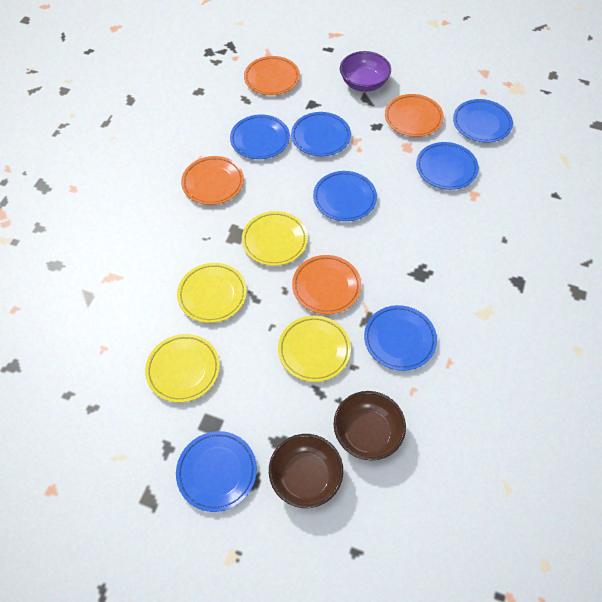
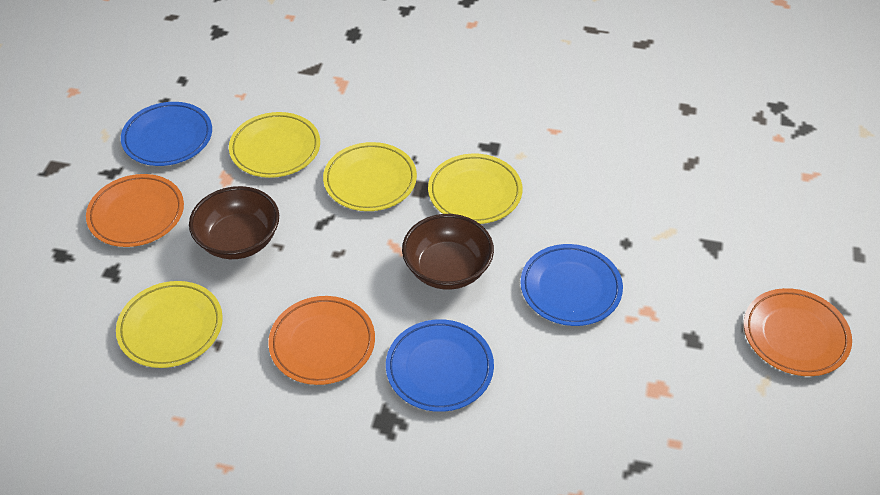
blue plate: 7 -> 3
orange plate: 4 -> 3
purple bowl: 1 -> 0

